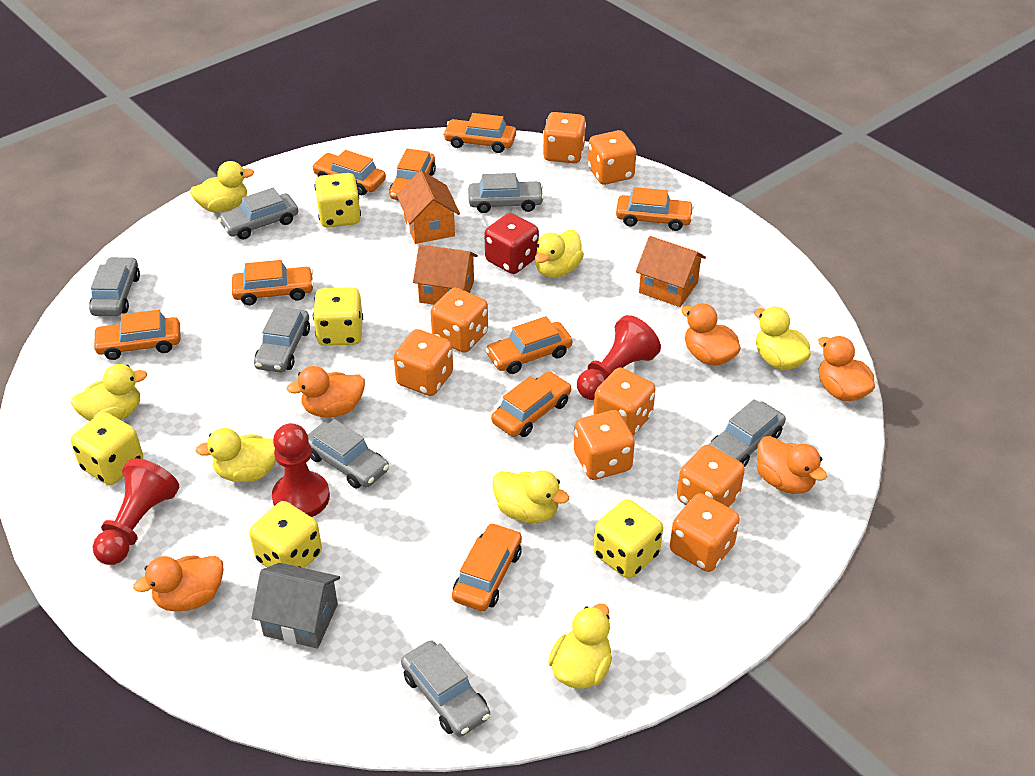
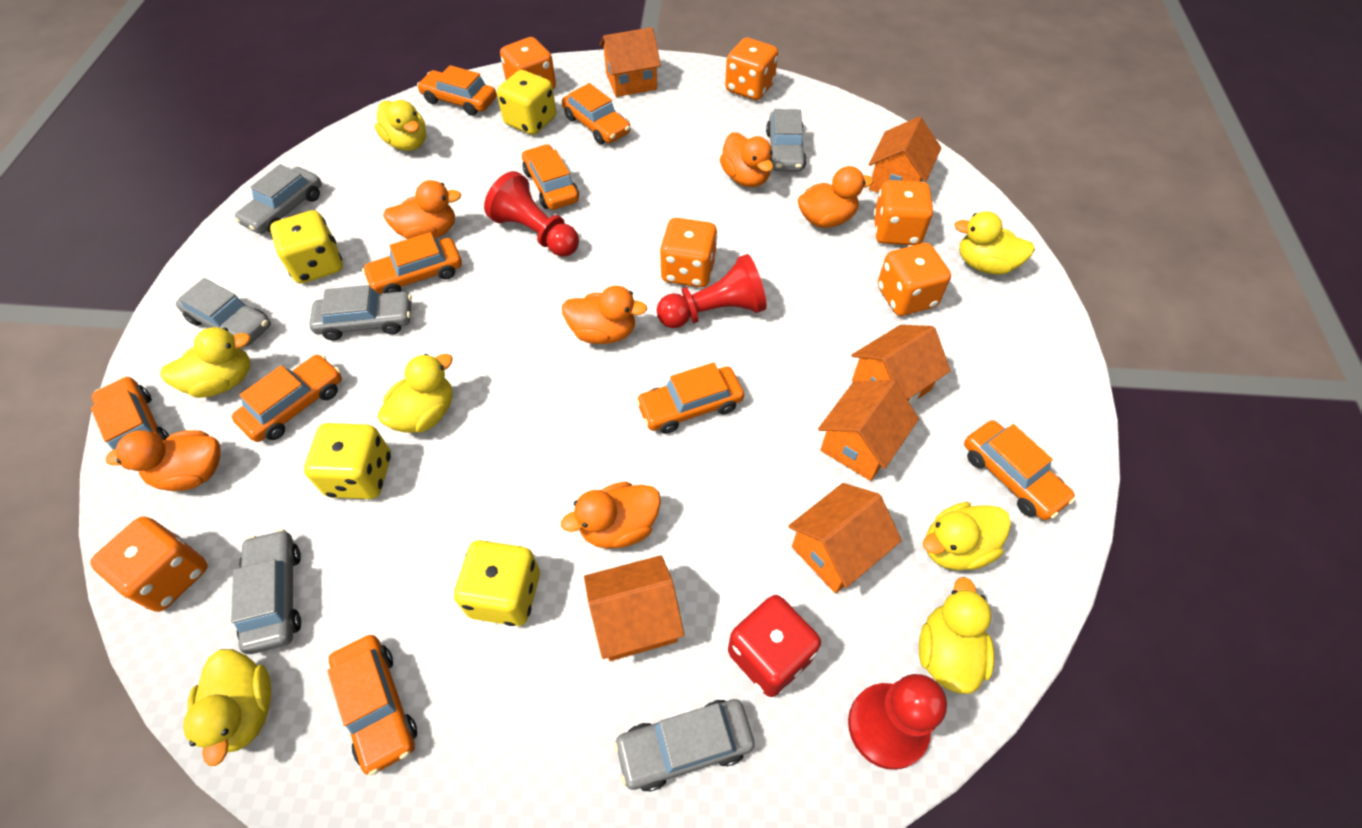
grey car: 7 -> 6
grey house: 1 -> 0
orange dice: 8 -> 6
orange duck: 5 -> 6
orange house: 3 -> 6
yellow dice: 5 -> 4

